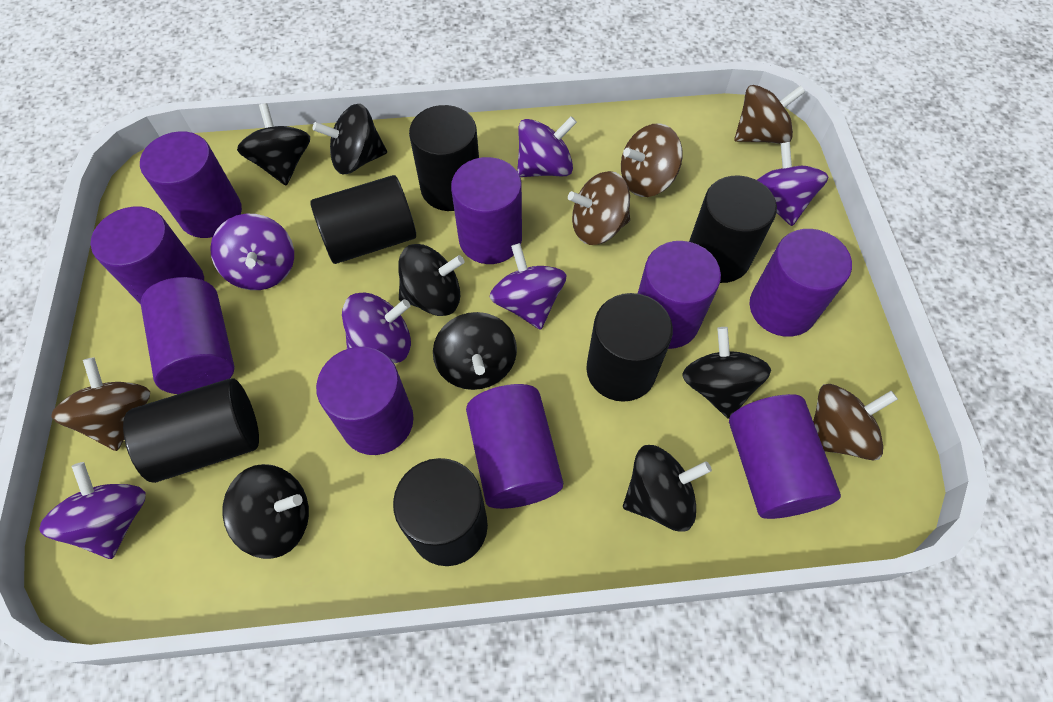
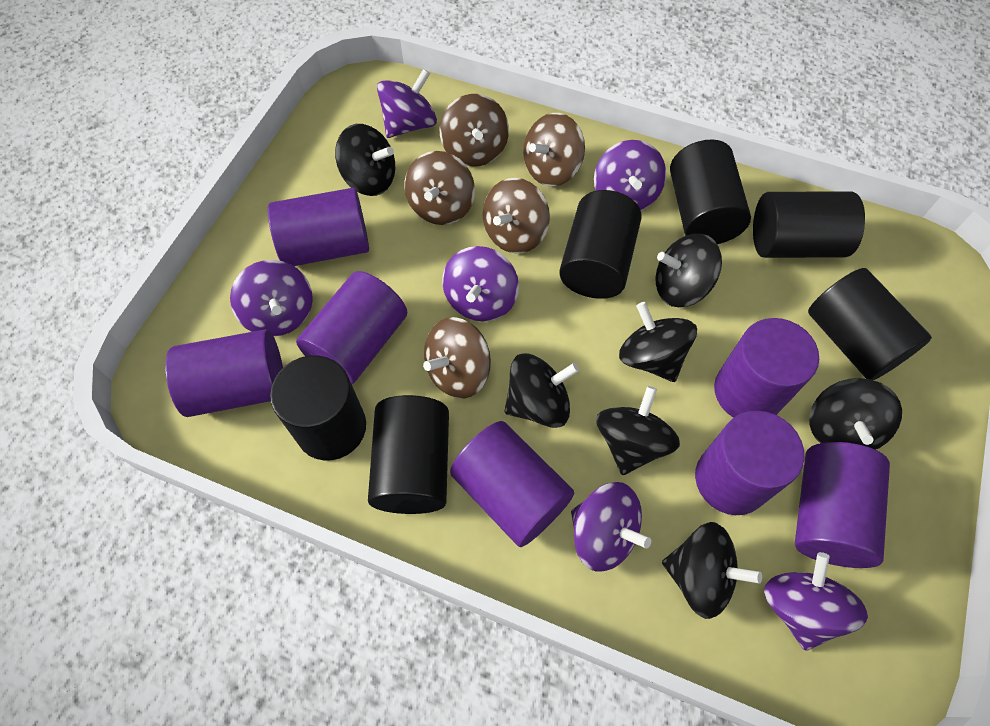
purple cylinder: 9 -> 7

